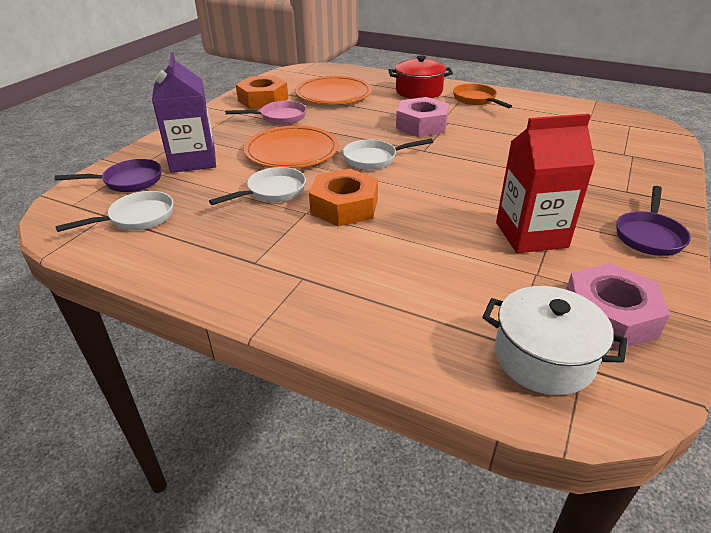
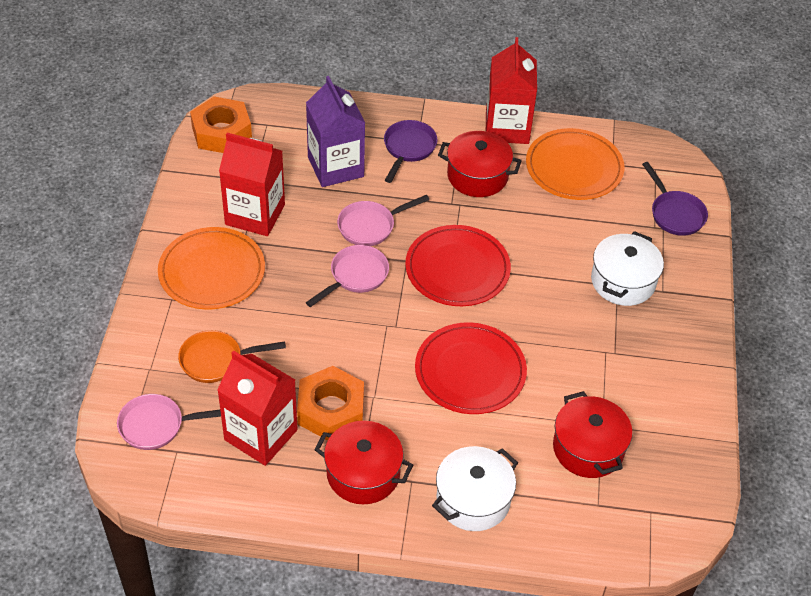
pink nut: 2 -> 0
pink pan: 1 -> 3
red carton: 1 -> 3
red plate: 0 -> 2
red pot: 1 -> 3
white pan: 3 -> 0
white pot: 1 -> 2

